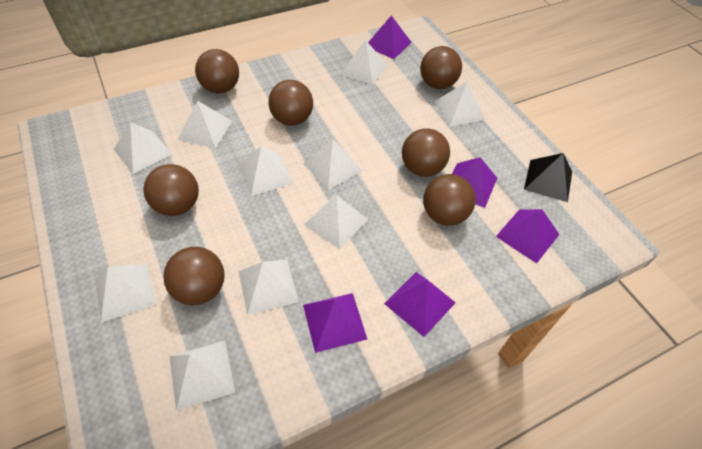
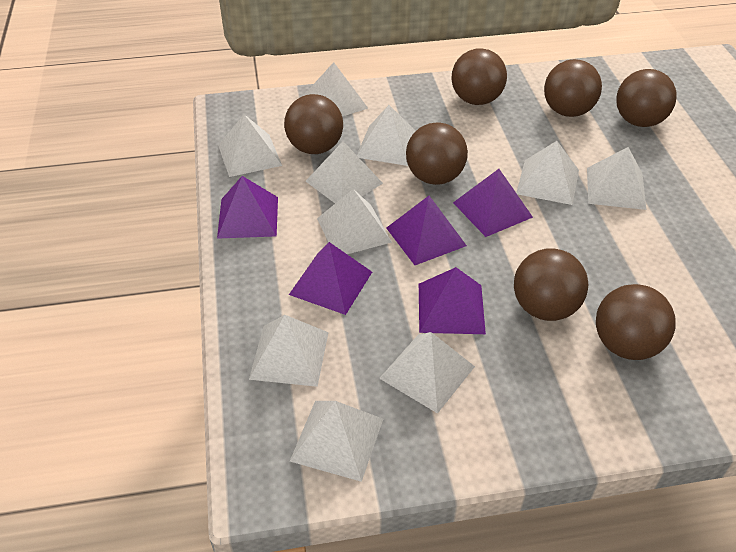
black pyramid: 1 -> 0

